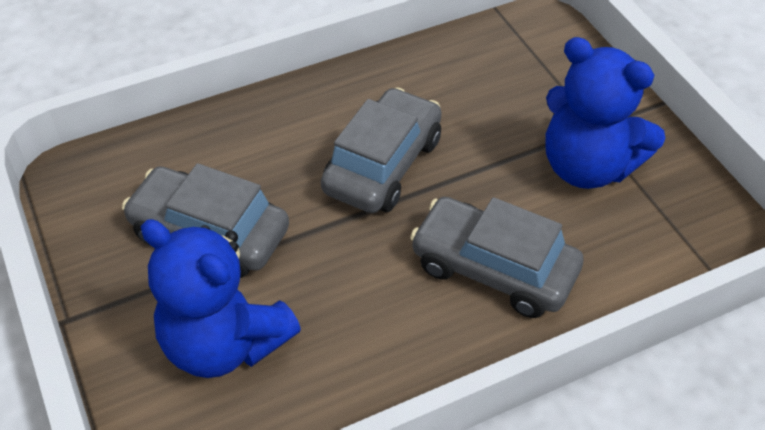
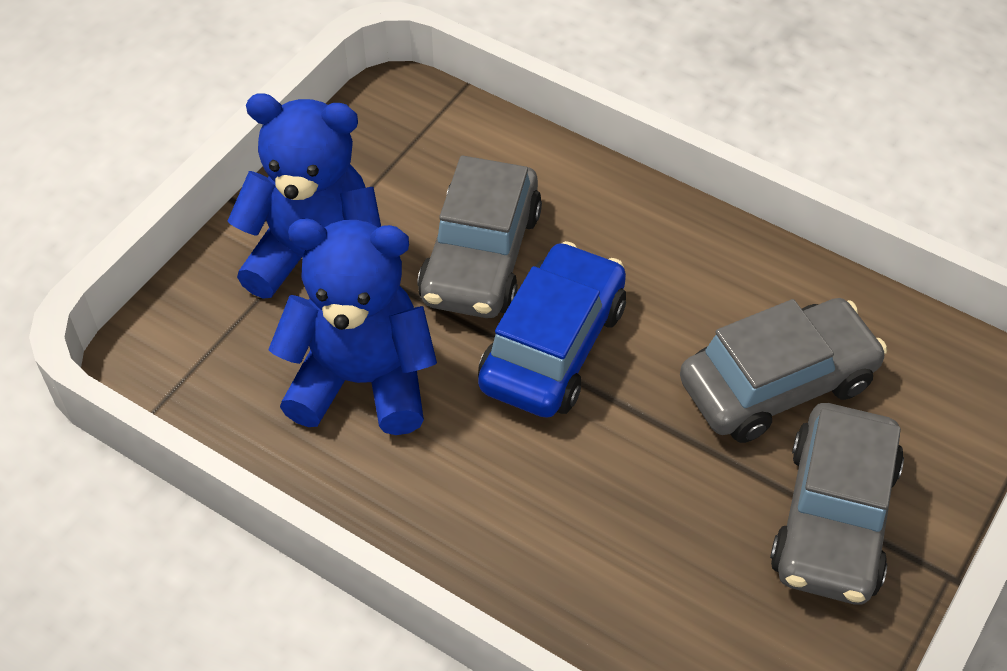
blue car: 0 -> 1

